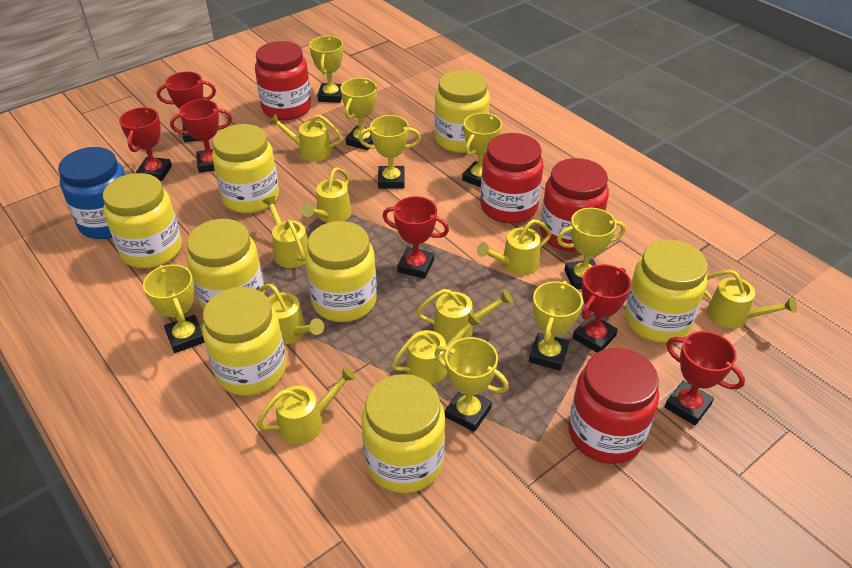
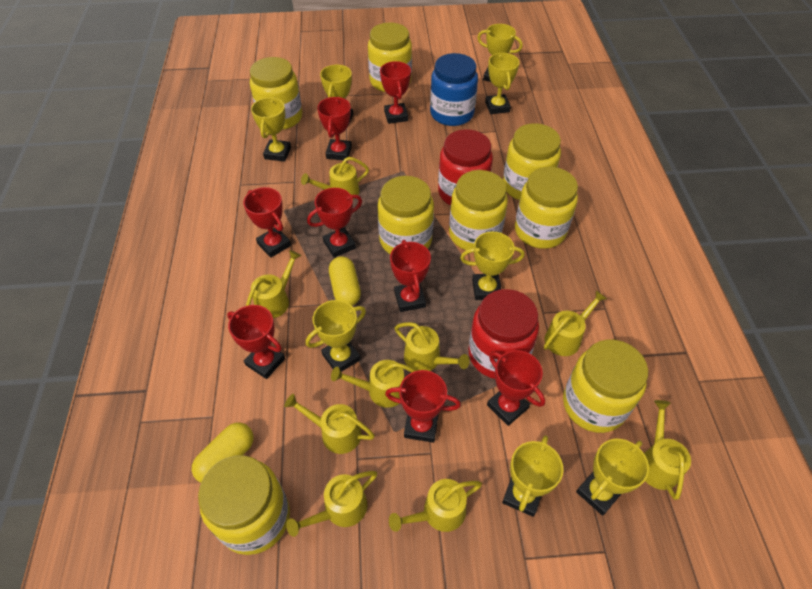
red jar: 4 -> 2
red trophy: 6 -> 8
yellow capsule: 0 -> 2

